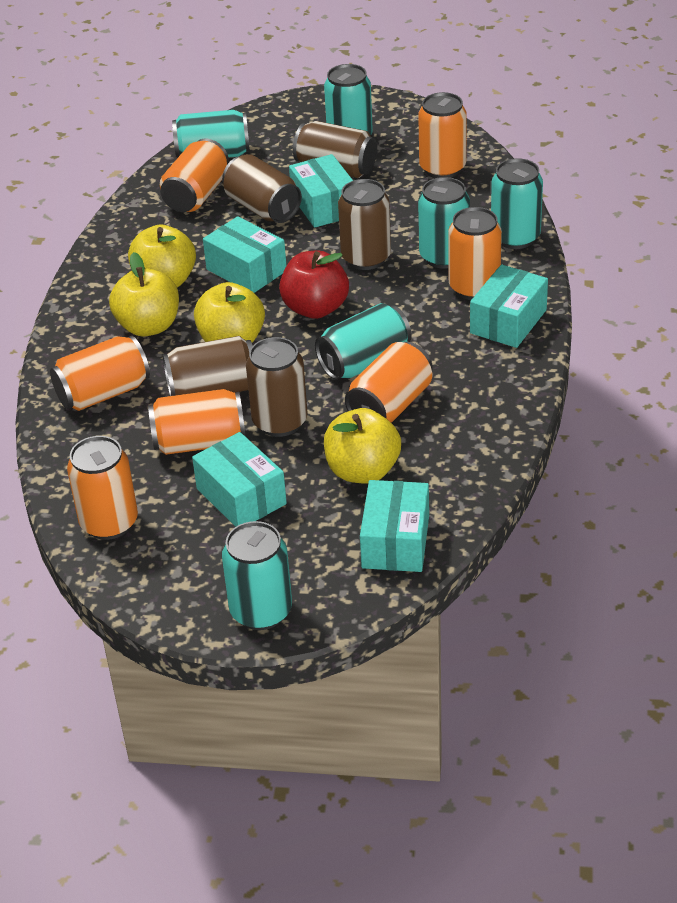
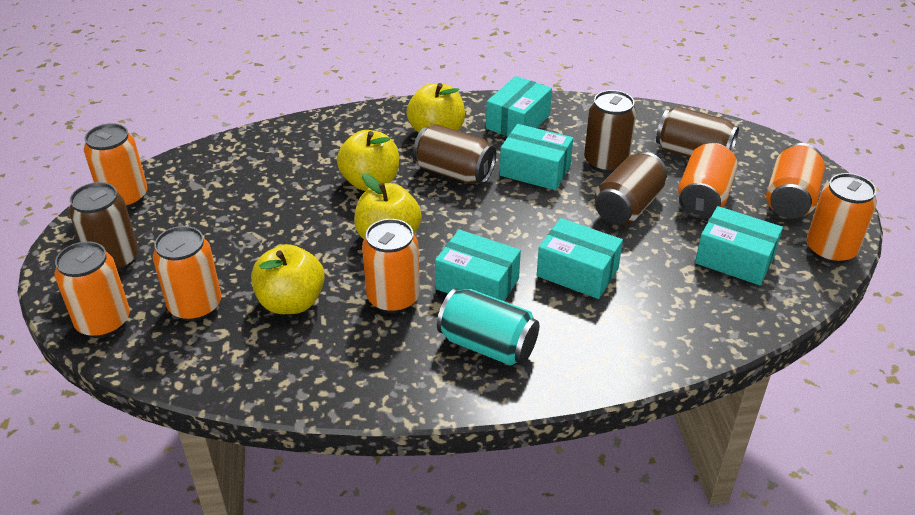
red apple: 1 -> 0
turquoise can: 6 -> 1

